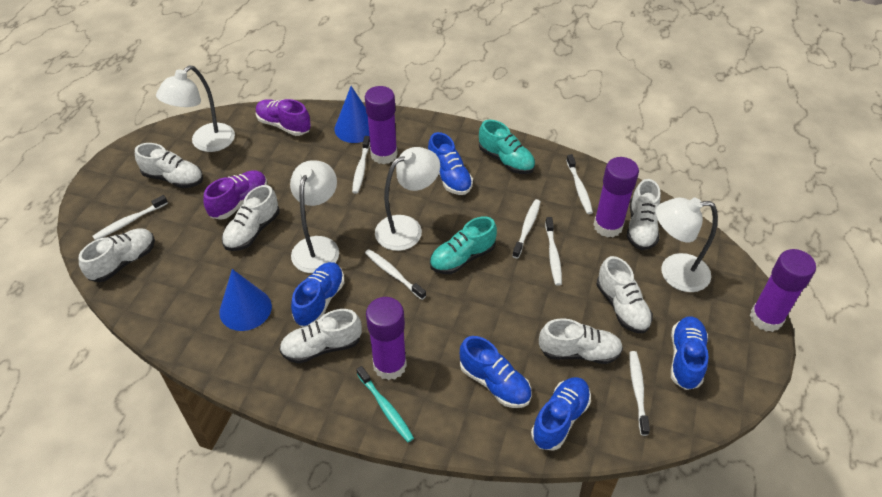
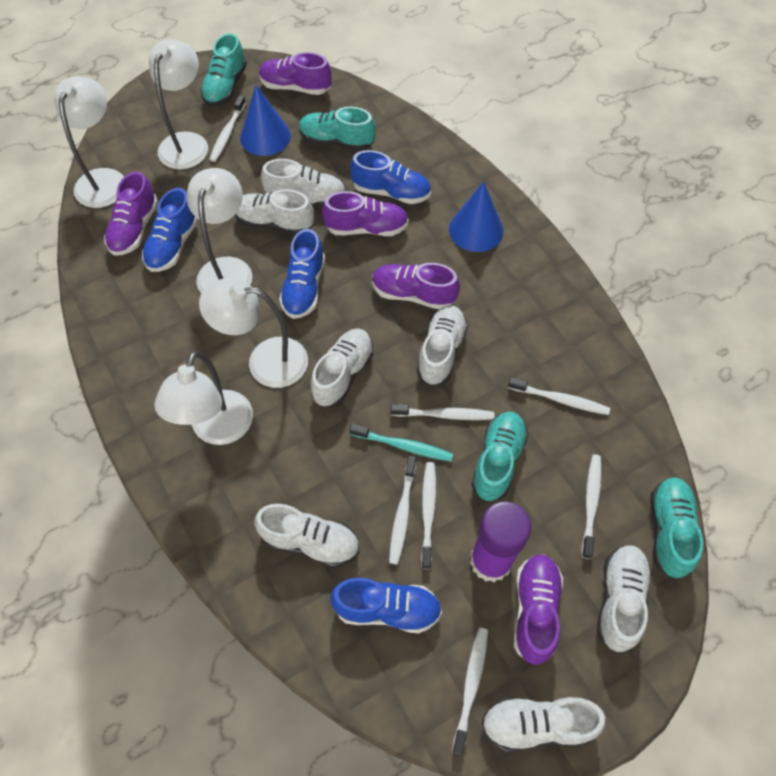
blue shoe: 5 -> 4
purple glue stick: 4 -> 1
purple shoe: 2 -> 5
turquoise shoe: 2 -> 4
white lamp: 4 -> 5

